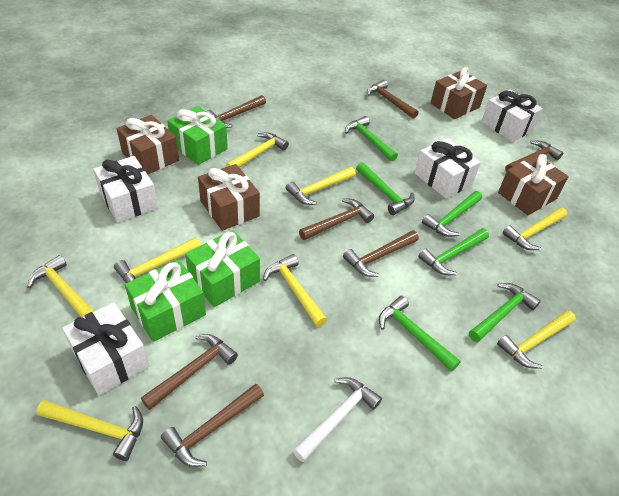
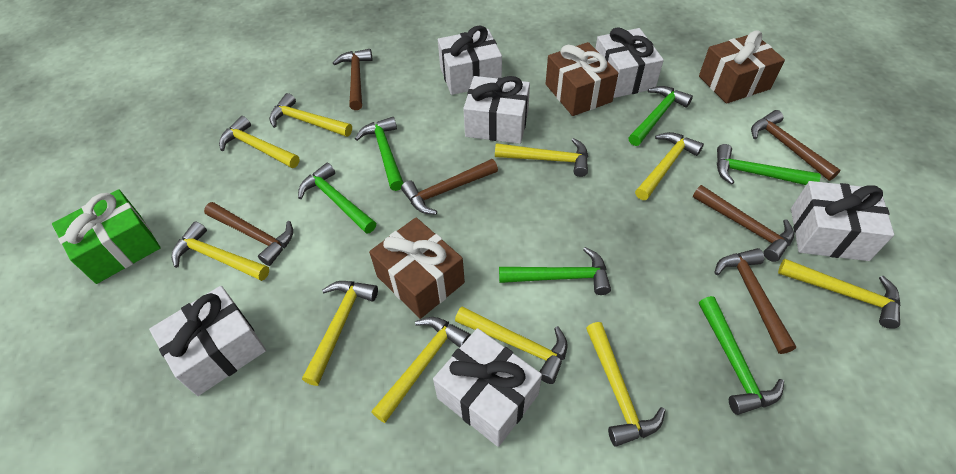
brown gift: 4 -> 3
brown hammer: 7 -> 6
green gift: 3 -> 1
white gift: 4 -> 6
white hammer: 1 -> 0
yellow hammer: 8 -> 10

